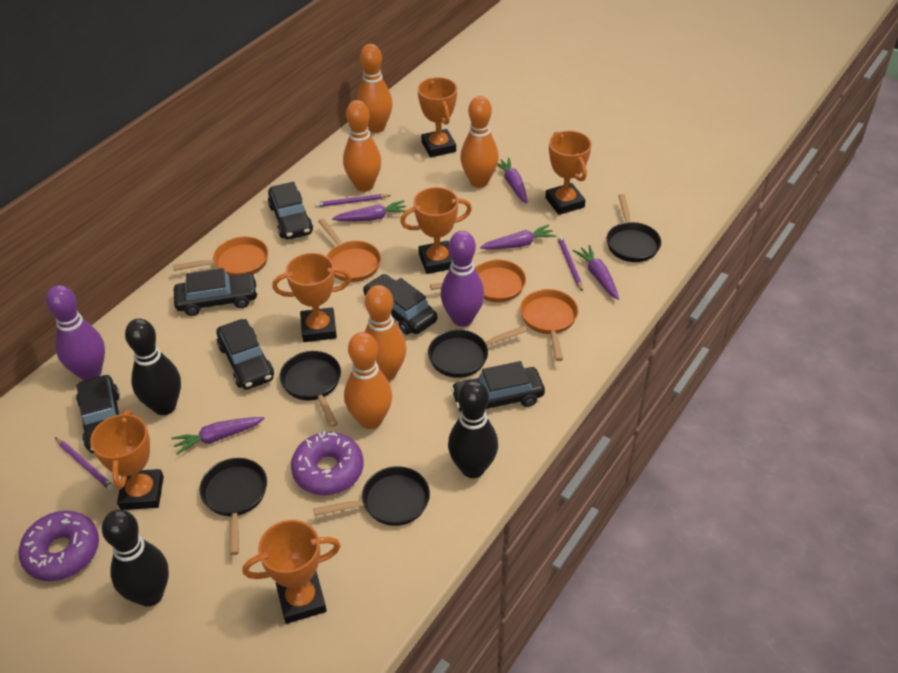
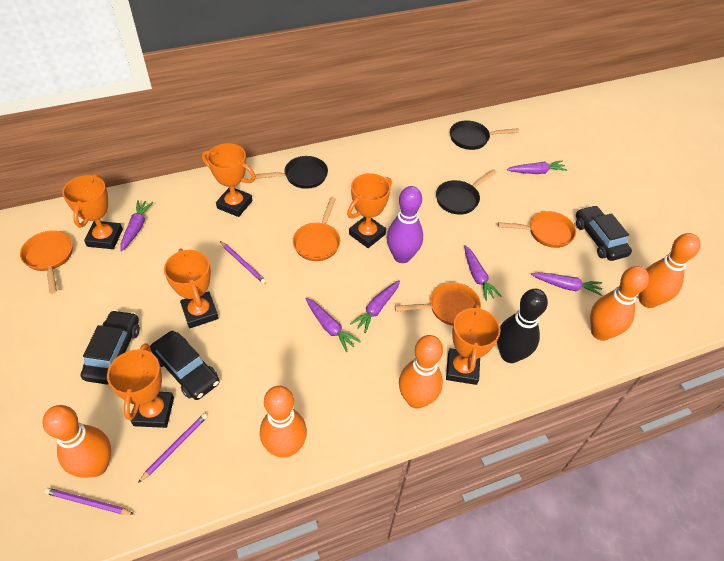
black bowling pin: 3 -> 1
black car: 6 -> 3
black pan: 5 -> 3
purple bowling pin: 2 -> 1
purple carrot: 5 -> 6
purple donut: 2 -> 0

